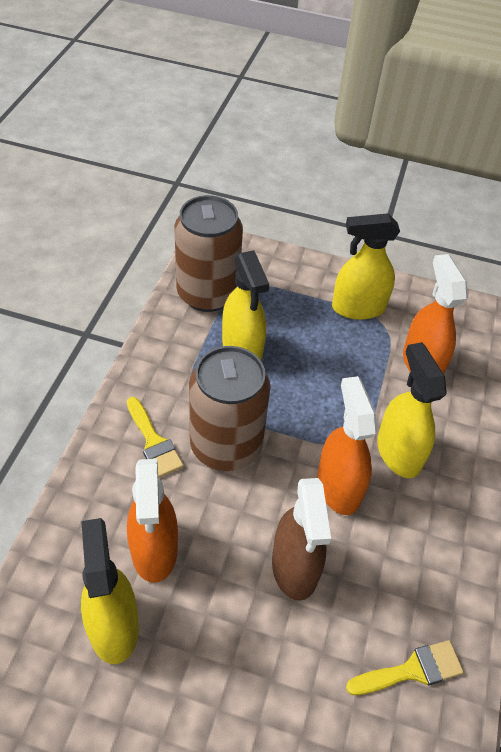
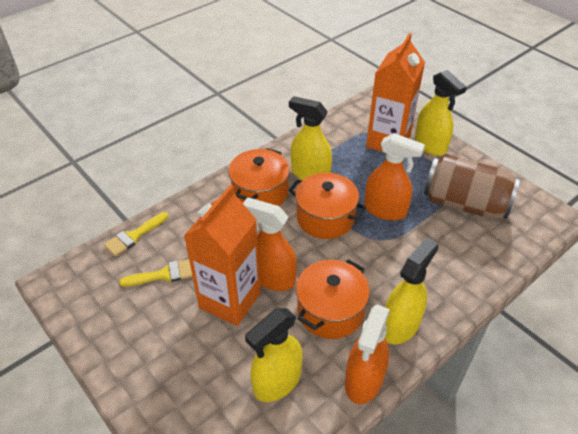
brown can: 2 -> 1
brown spray bottle: 1 -> 0
orange carton: 0 -> 2
orange pot: 0 -> 3

